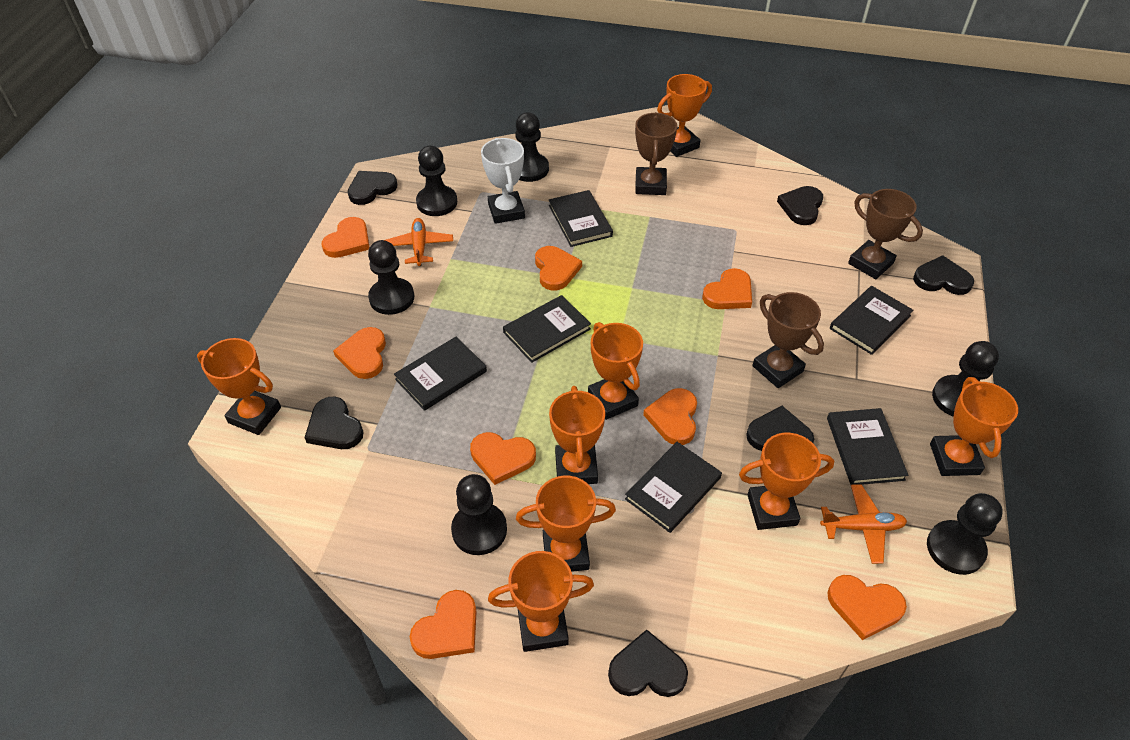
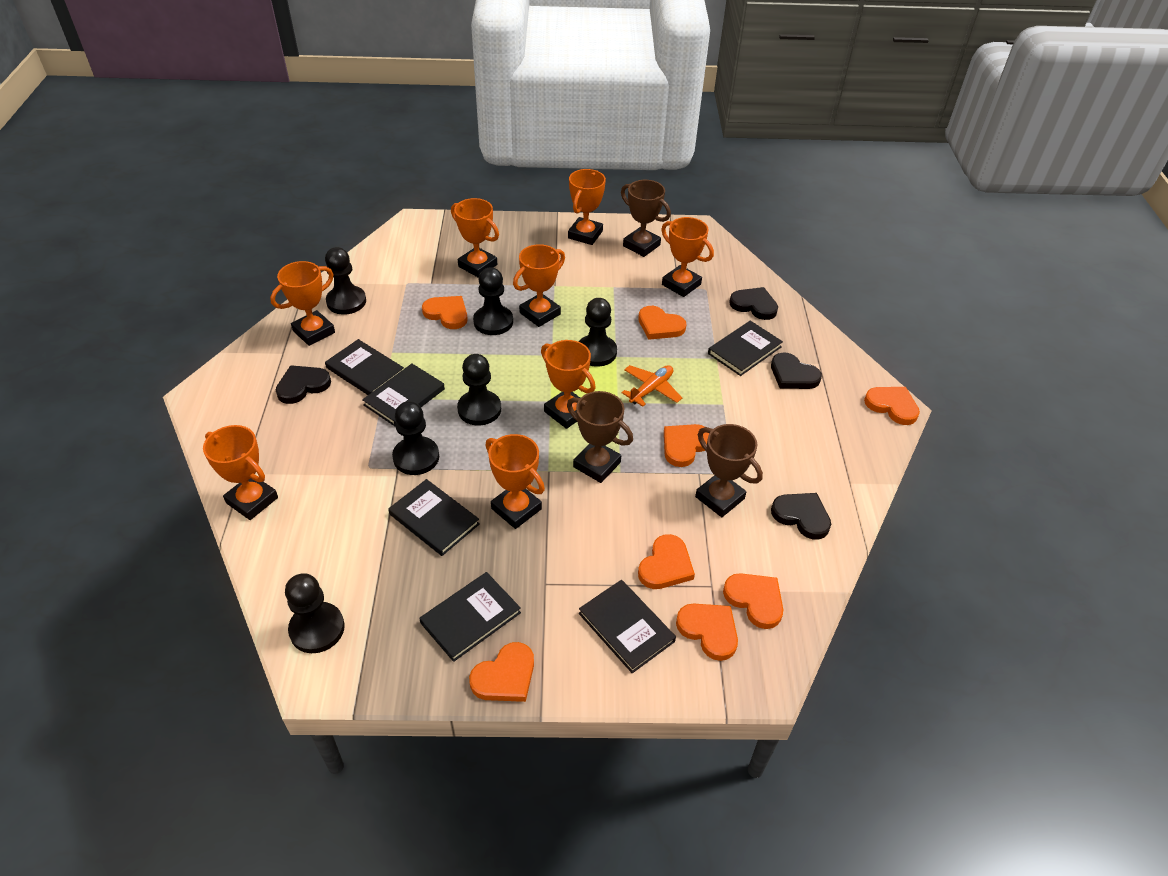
black heart: 6 -> 4
orange plane: 2 -> 1
white trophy: 1 -> 0

